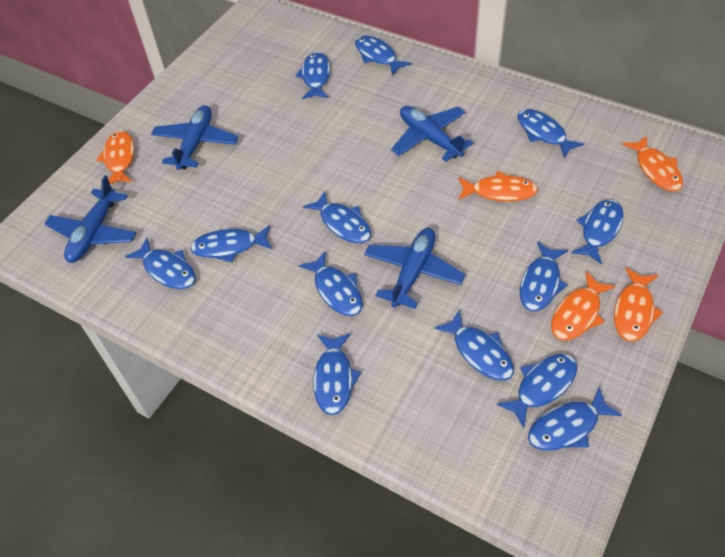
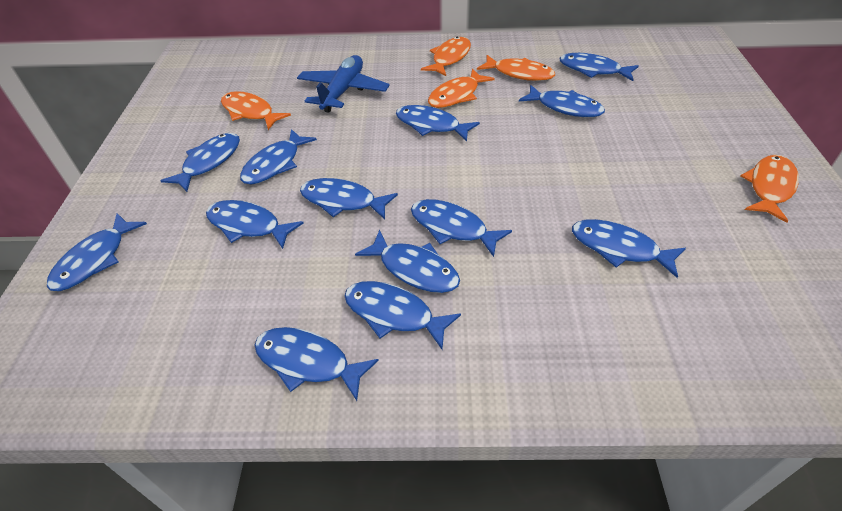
blue plane: 4 -> 1

